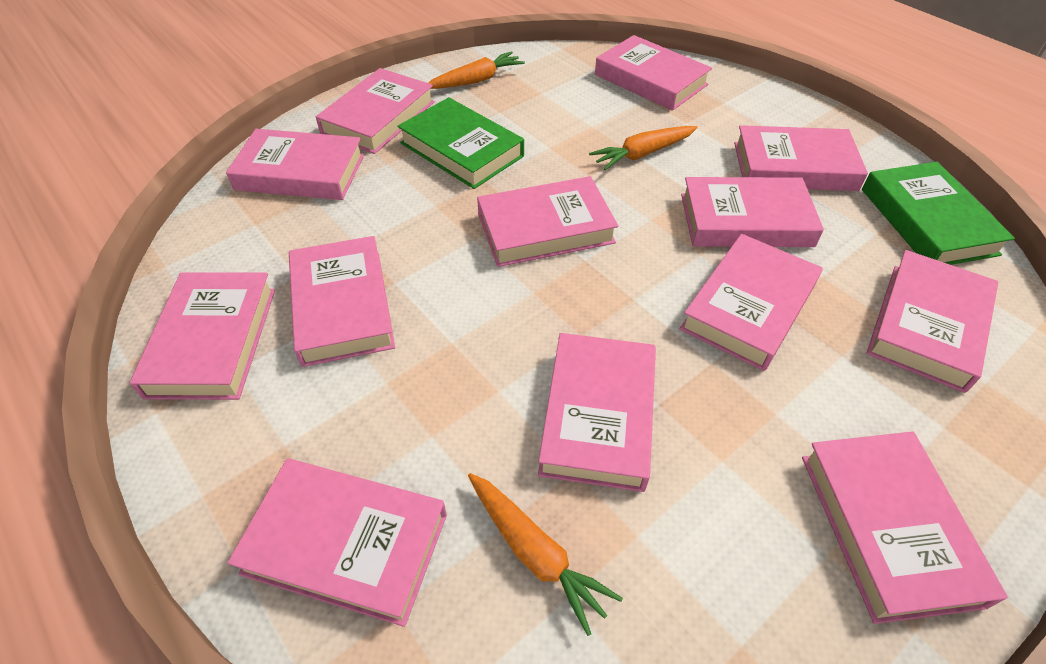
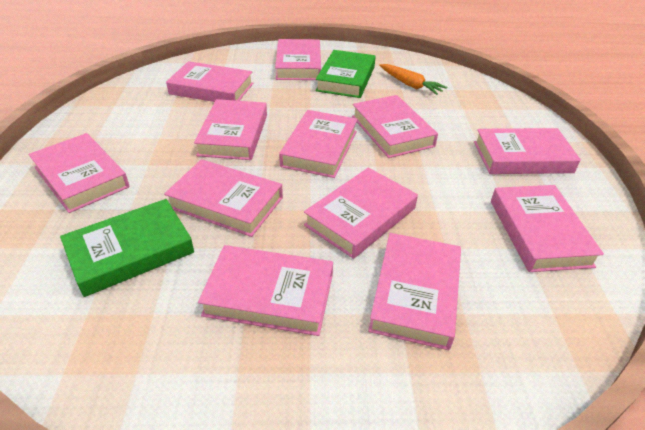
orange carrot: 3 -> 1
pink book: 13 -> 12

